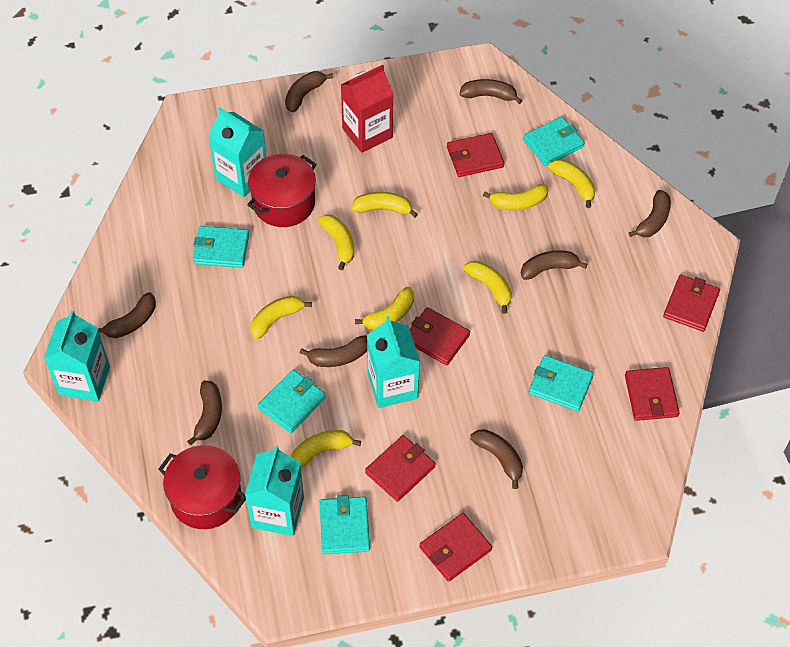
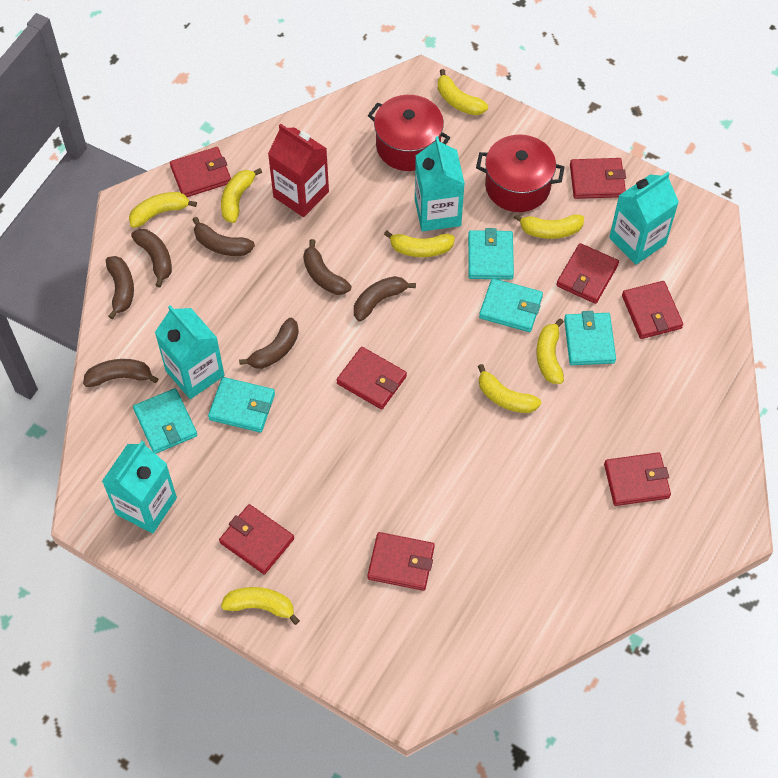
brown banana: 8 -> 7
red wallet: 6 -> 8

